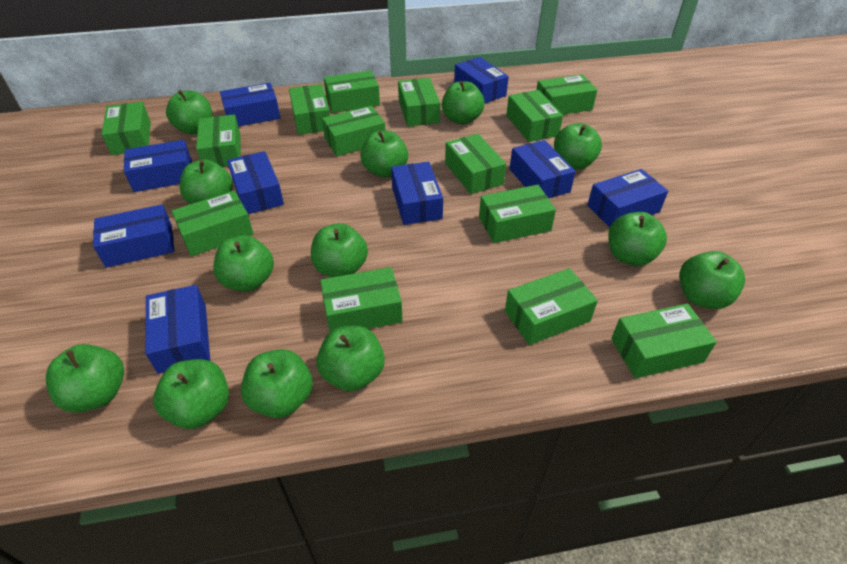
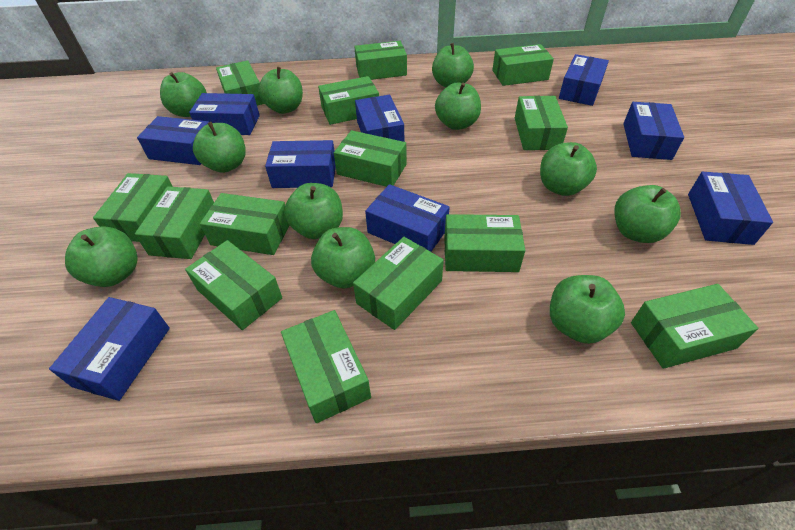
green apple: 13 -> 11

